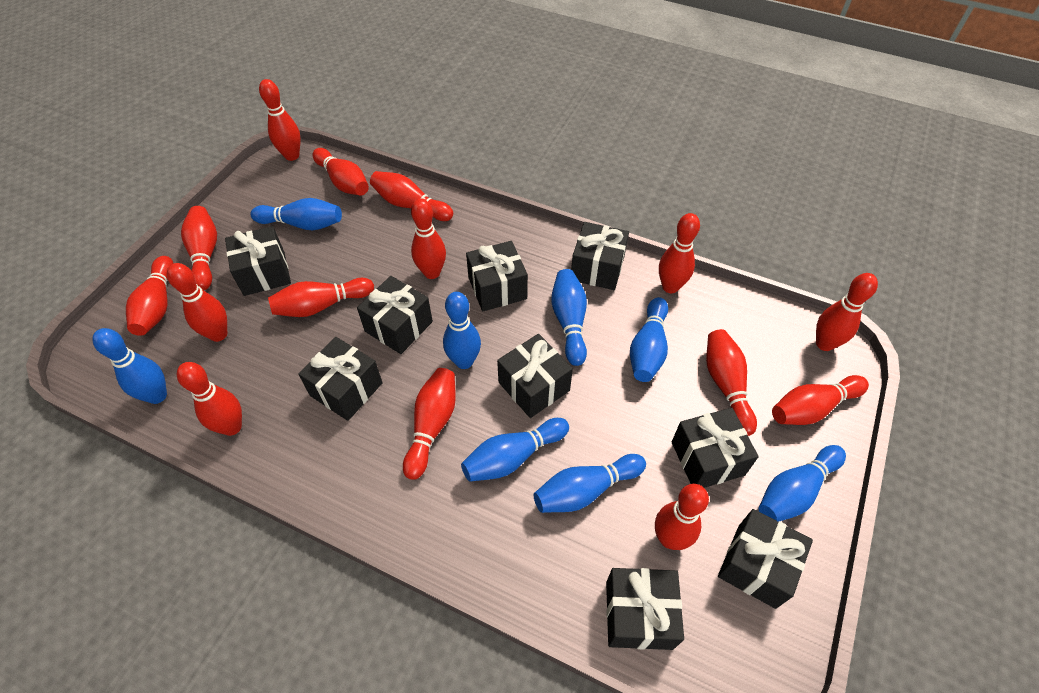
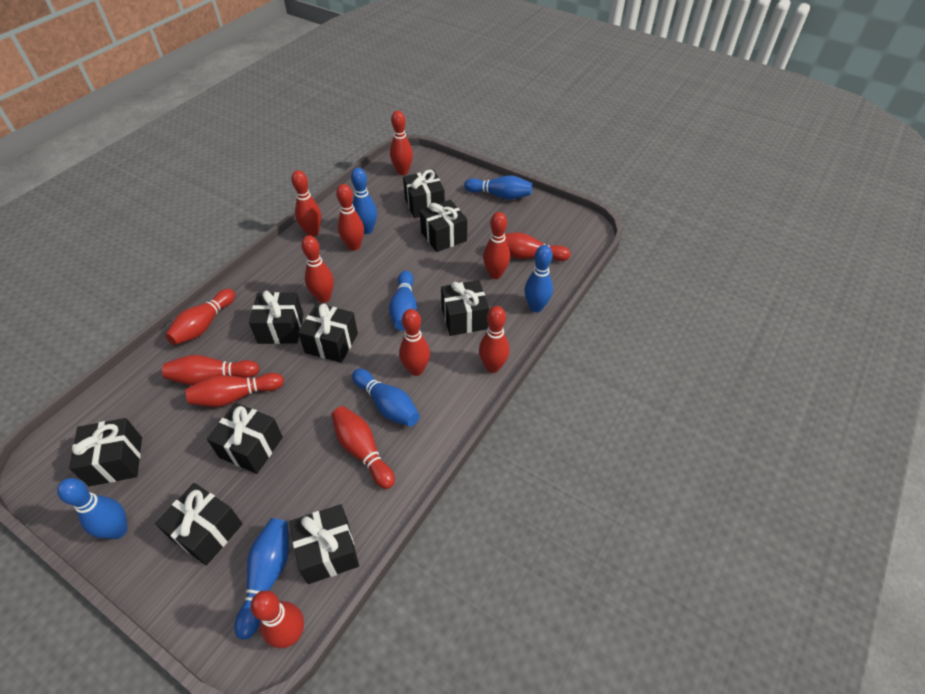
blue bowling pin: 8 -> 7
red bowling pin: 15 -> 13

